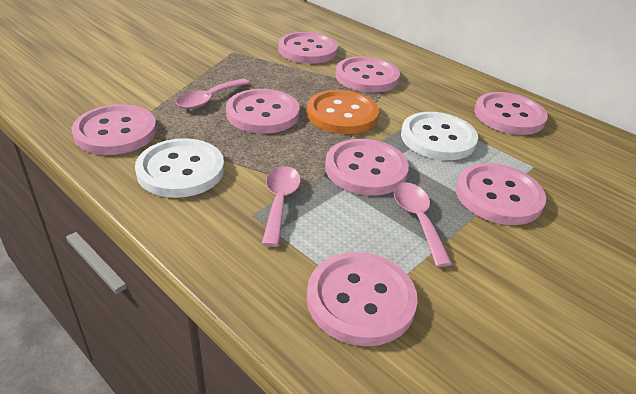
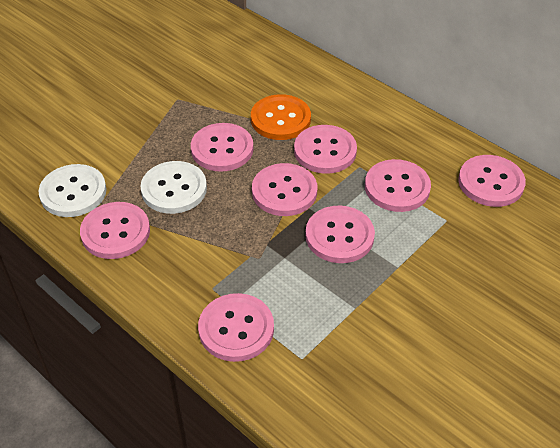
pink spoon: 3 -> 0

